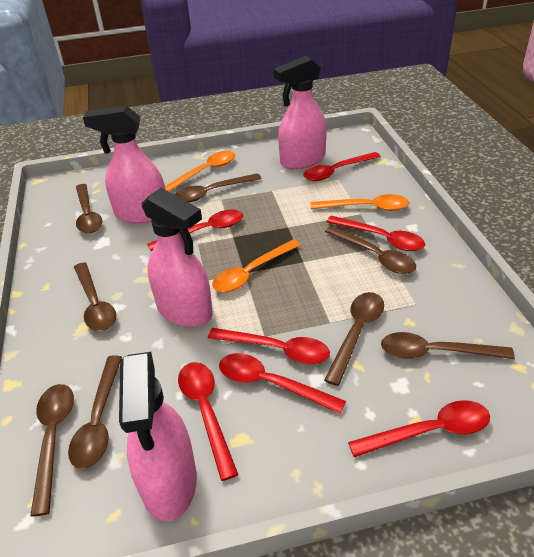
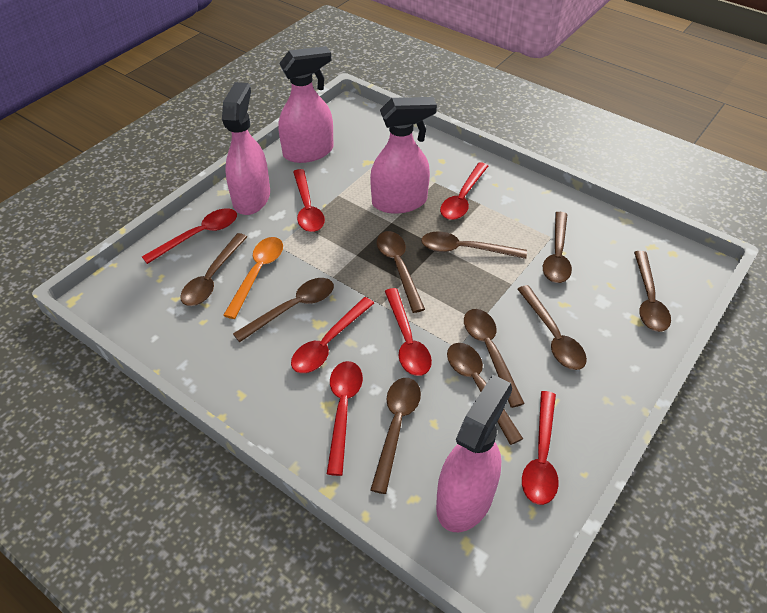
brown spoon: 8 -> 10
orange spoon: 3 -> 1

